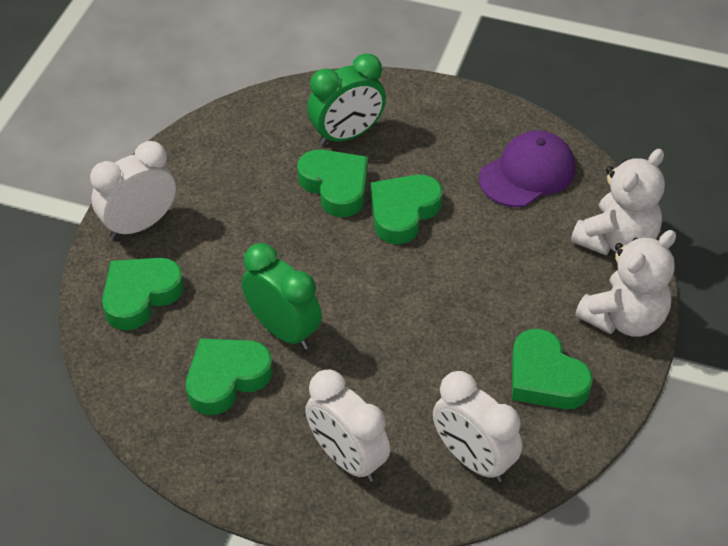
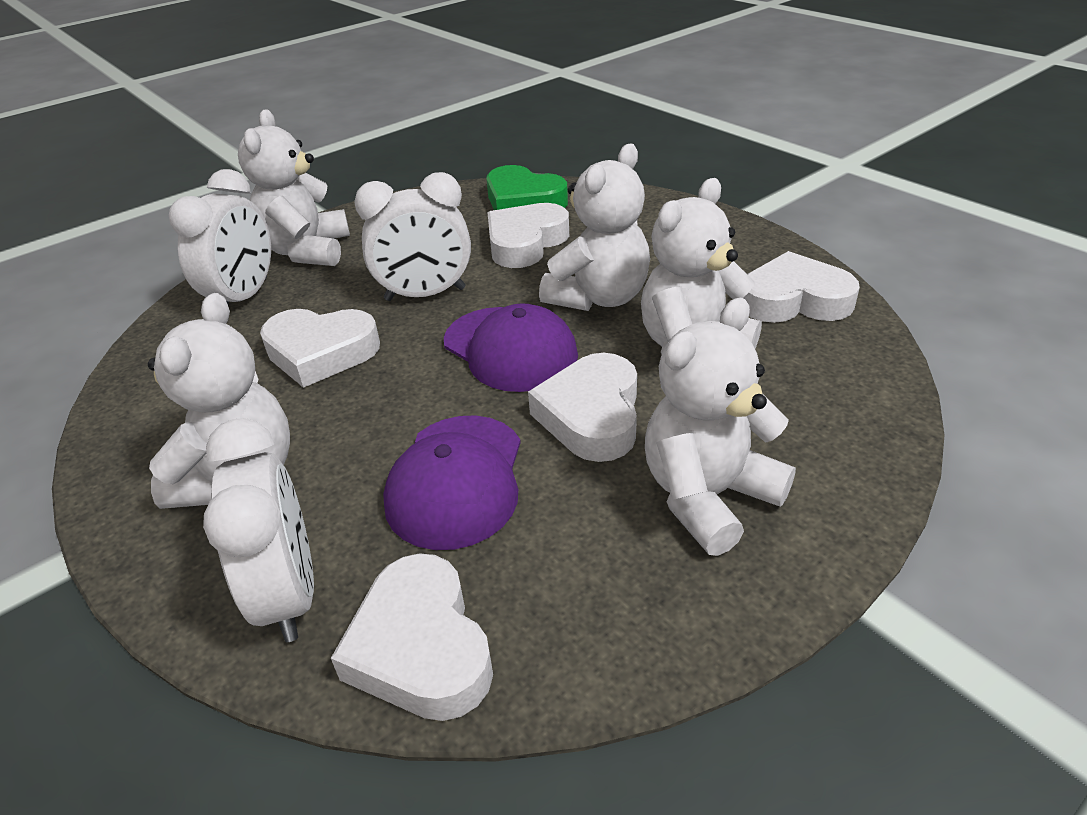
green clock: 2 -> 0
green heart: 5 -> 1
purple cap: 1 -> 2
white heart: 0 -> 5
white teddy bear: 2 -> 5

